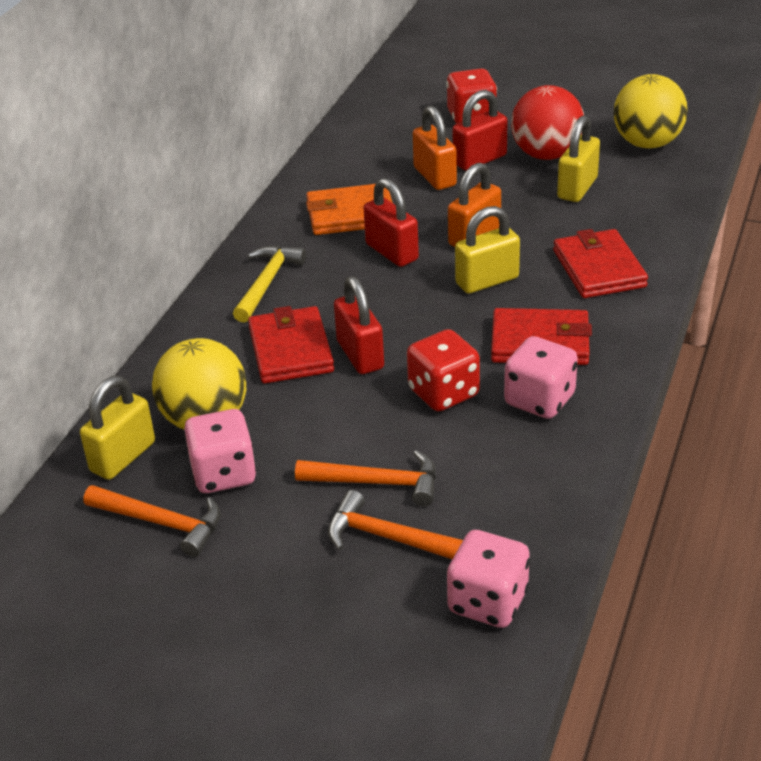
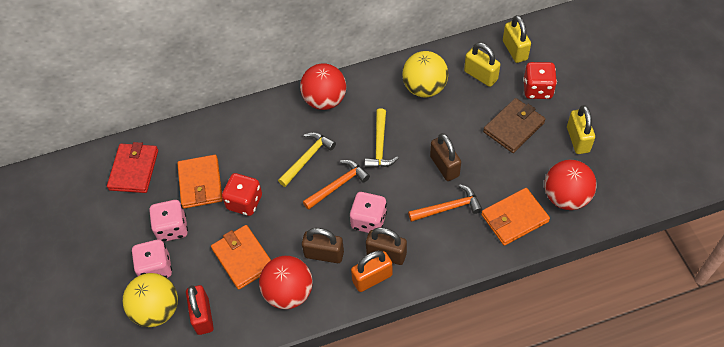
brown padlock: 0 -> 3
brown wallet: 0 -> 1
orange hammer: 3 -> 2
orange padlock: 2 -> 1
orange wallet: 1 -> 3
red ball: 1 -> 3
red padlock: 3 -> 1
red wallet: 3 -> 1
yellow hammer: 1 -> 2

